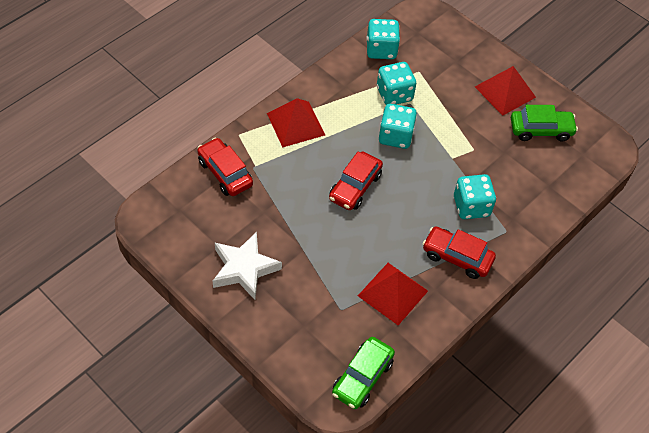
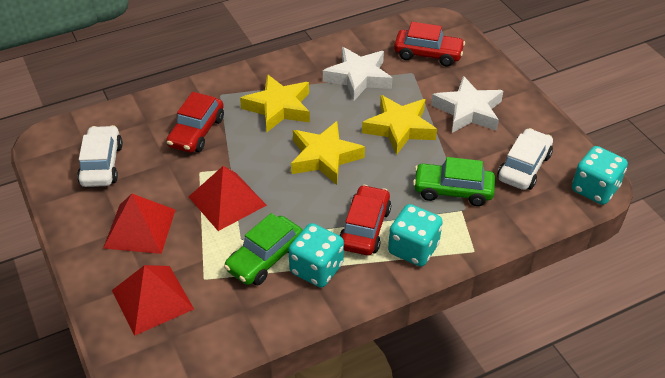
turquoise dice: 4 -> 3
white car: 0 -> 2
white star: 1 -> 2
yellow star: 0 -> 3

